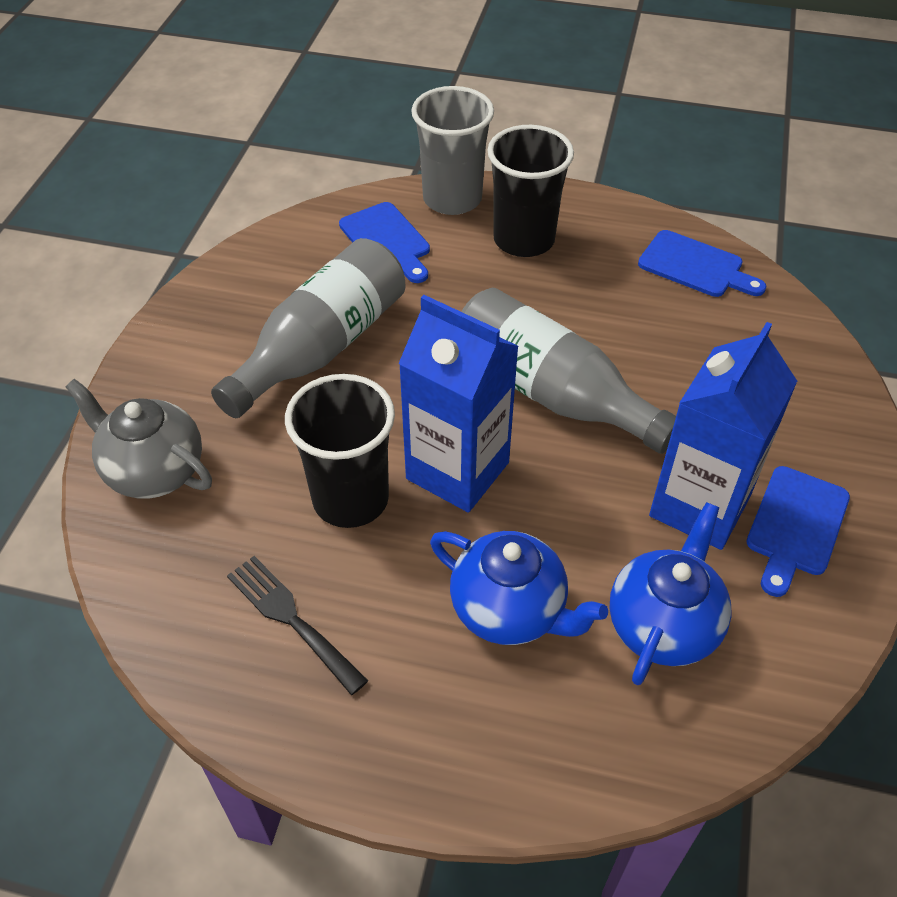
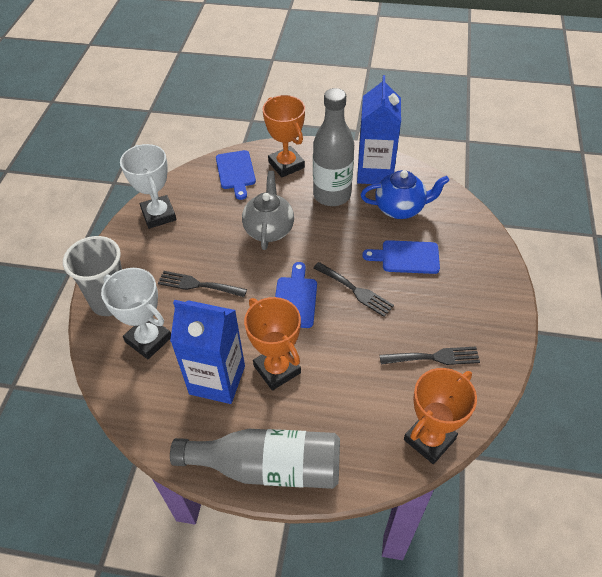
black cup: 2 -> 0
black fork: 1 -> 3
blue teapot: 2 -> 1
orange trophy: 0 -> 3
white trophy: 0 -> 2

